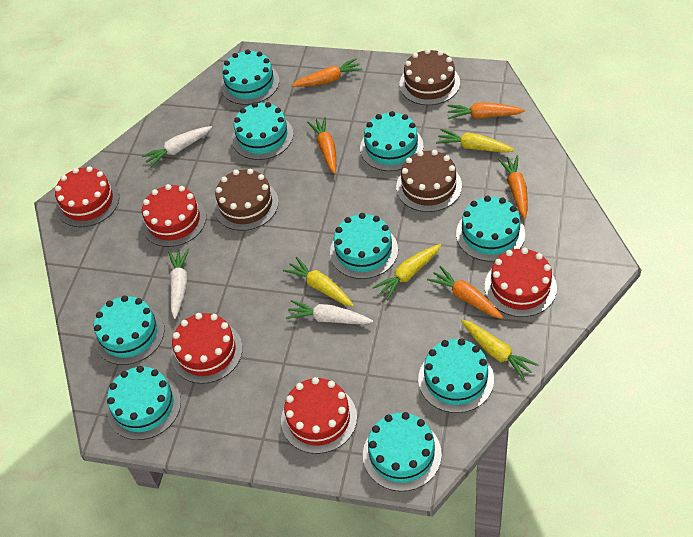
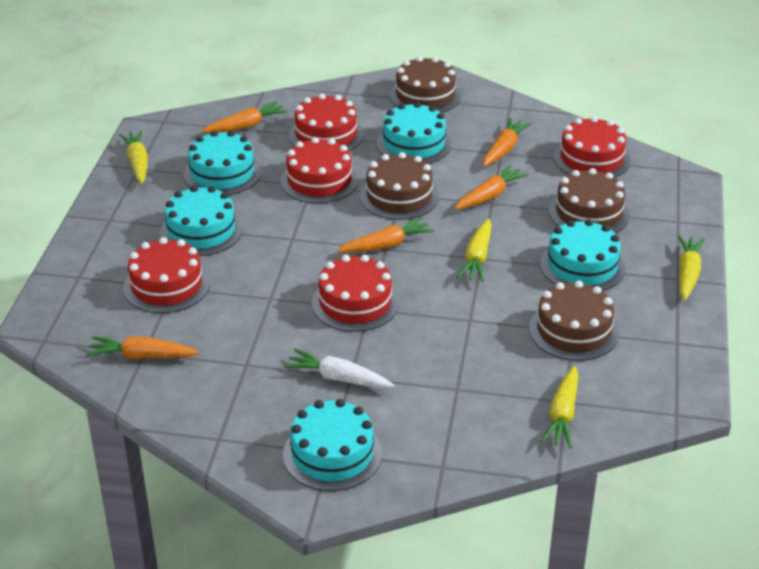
brown cake: 3 -> 4
turquoise cake: 9 -> 5
white carrot: 3 -> 1

